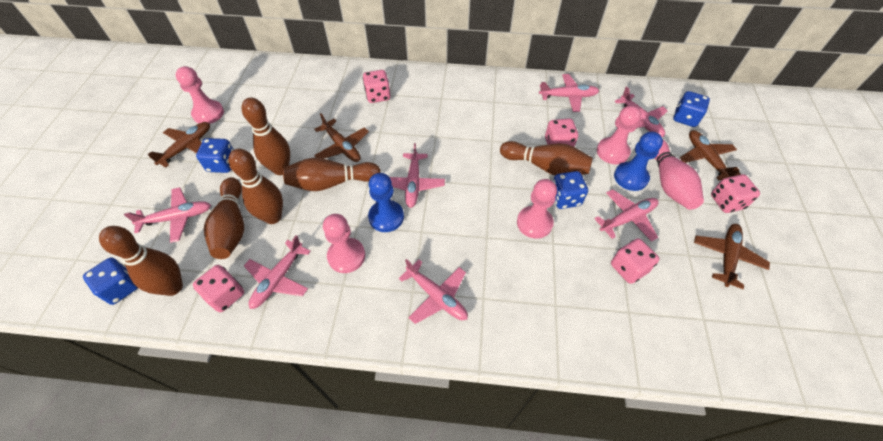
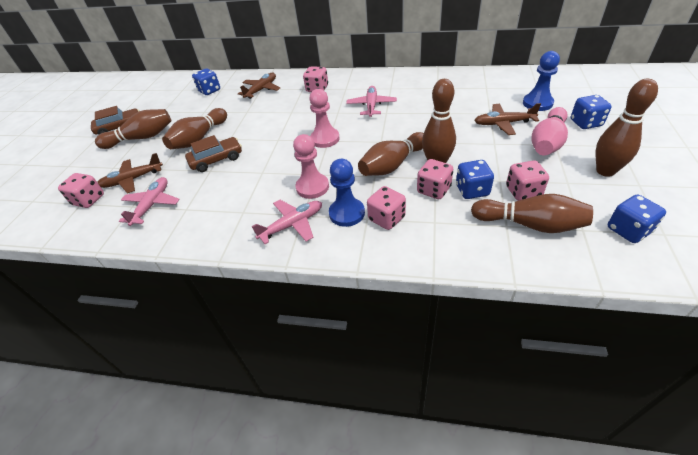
brown car: 0 -> 2
brown plane: 4 -> 3
pink pawn: 4 -> 2
pink plane: 7 -> 3

